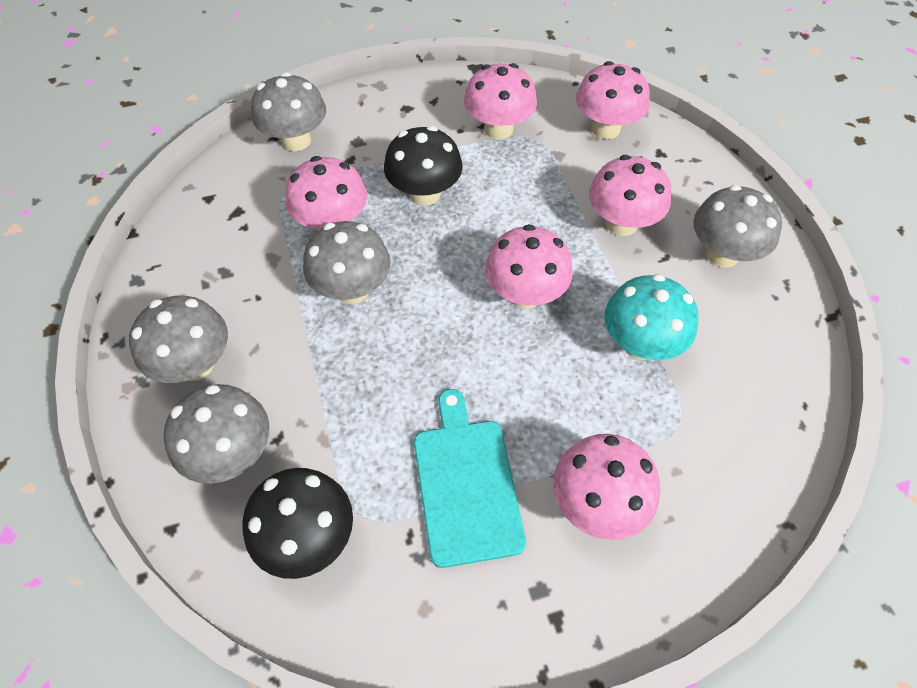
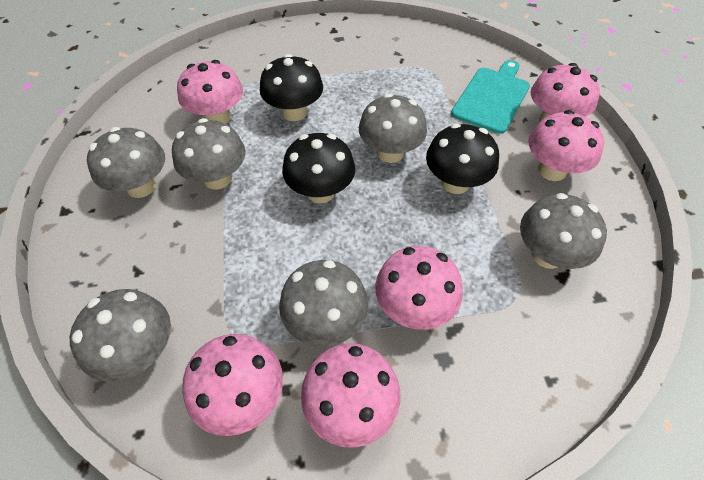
black mushroom: 2 -> 3
grey mushroom: 5 -> 6
turquoise mushroom: 1 -> 0

